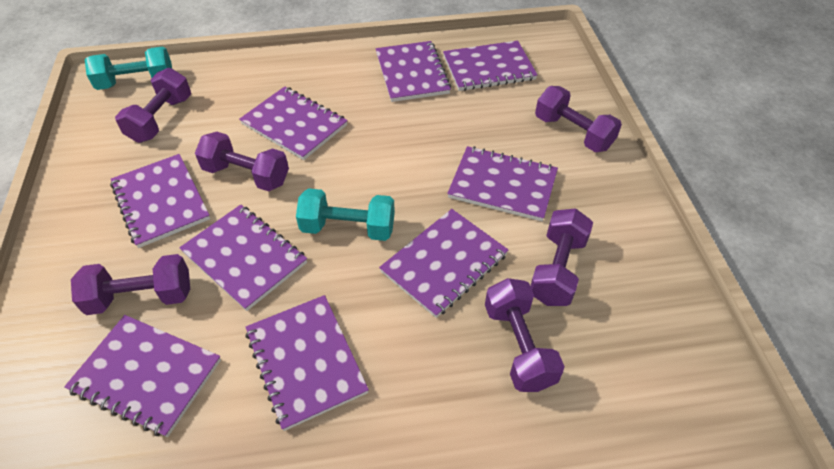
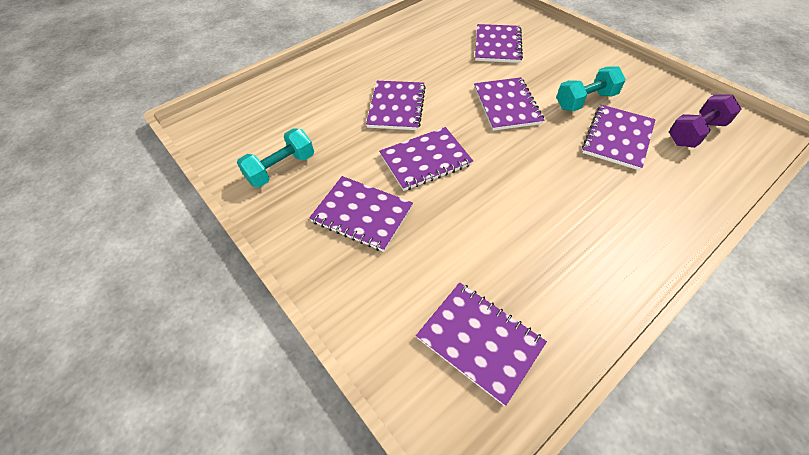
purple dumbbell: 6 -> 1
purple notebook: 9 -> 7

